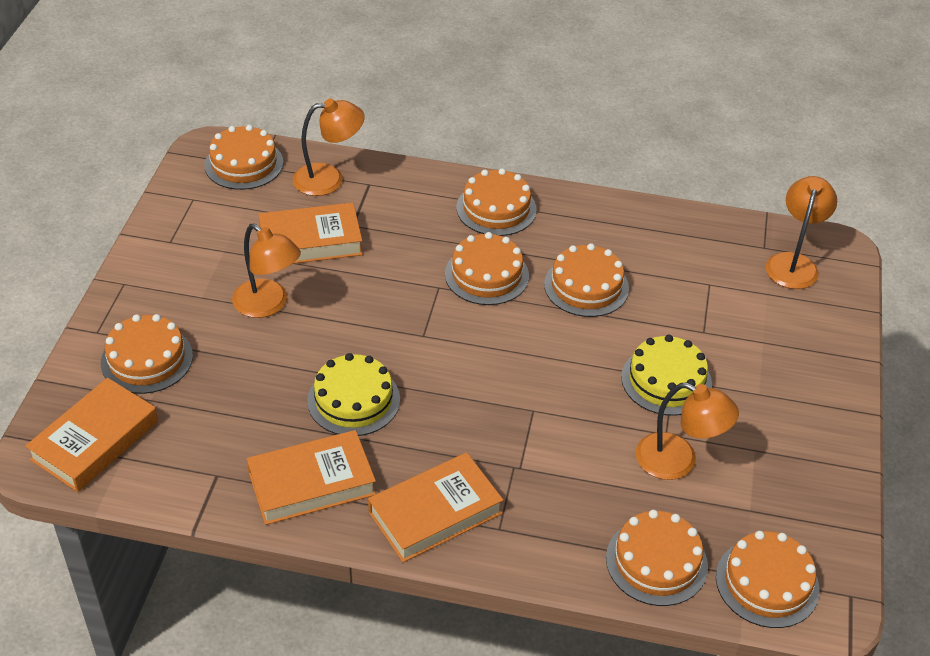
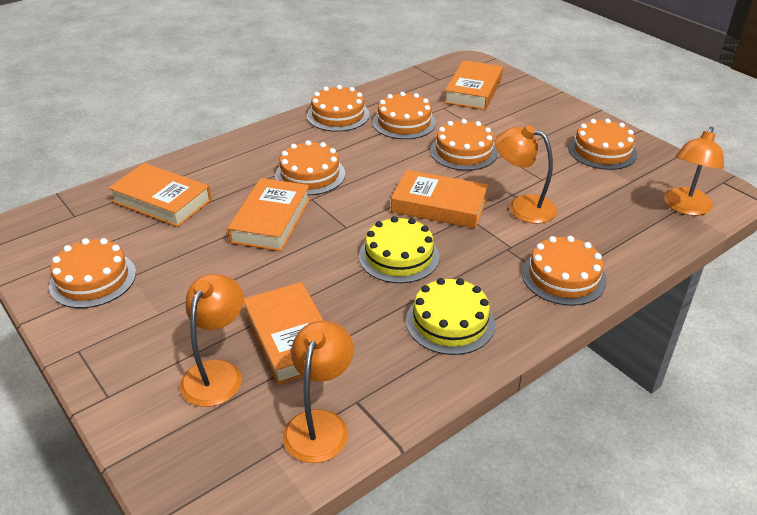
orange book: 4 -> 5

